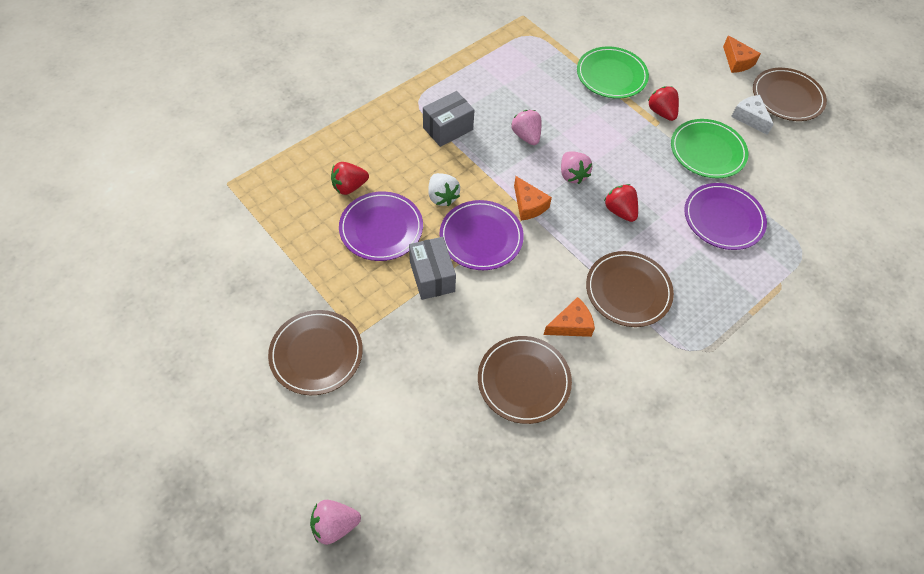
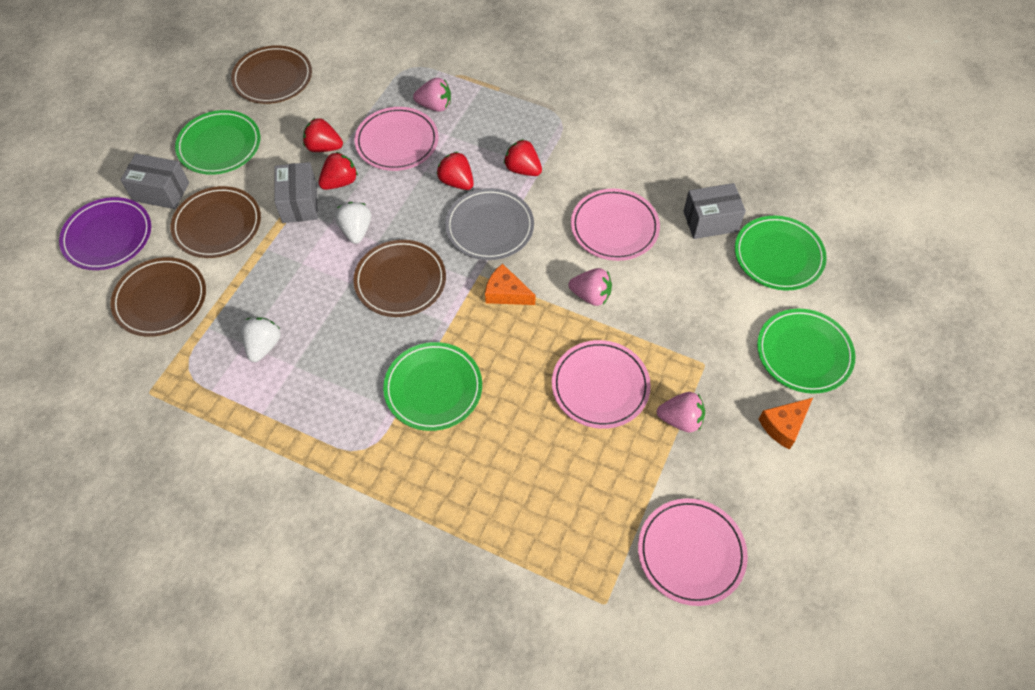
green plate: 2 -> 4
grey box: 2 -> 3
grey plate: 0 -> 1
orange cheese: 3 -> 2
pink plate: 0 -> 4
purple plate: 3 -> 1
red strawberry: 3 -> 4
white cheese: 1 -> 0
white strawberry: 1 -> 2

